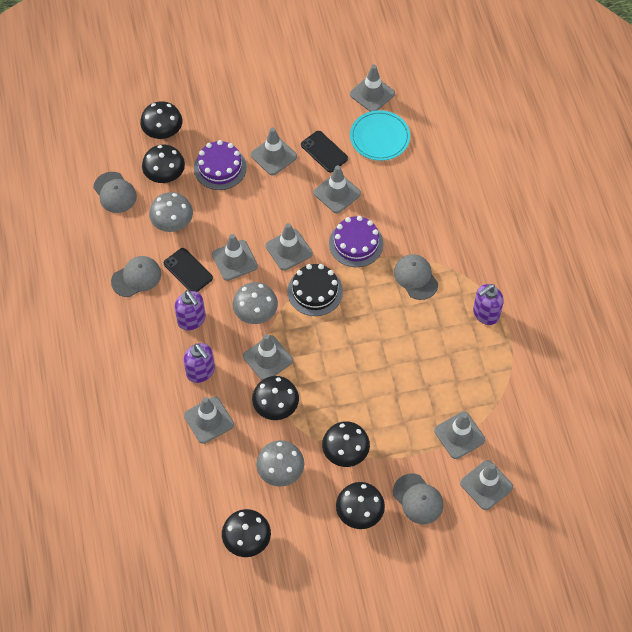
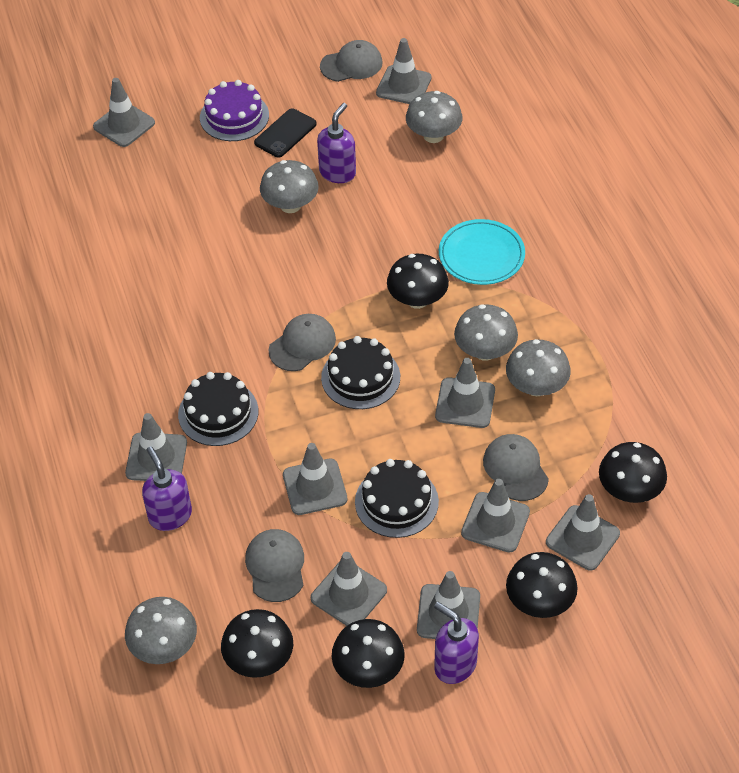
black cake: 1 -> 3
black mushroom: 6 -> 5
black phone: 2 -> 1
grey mushroom: 3 -> 5
purple cake: 2 -> 1

